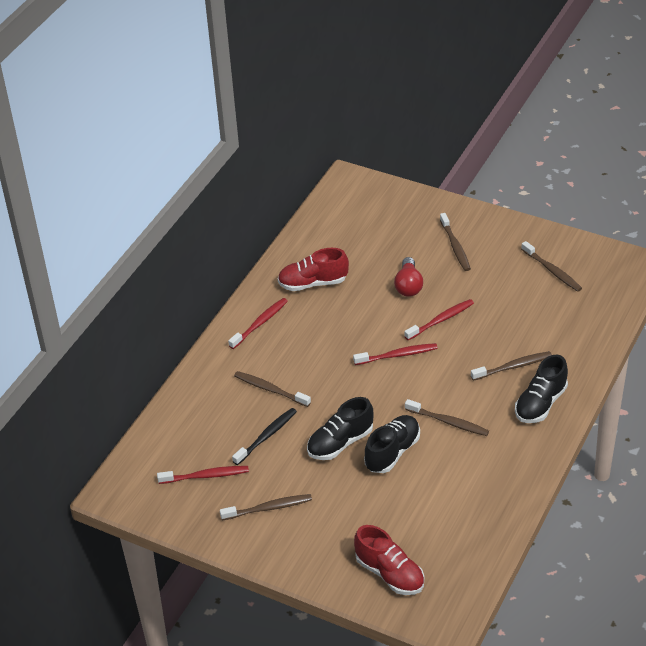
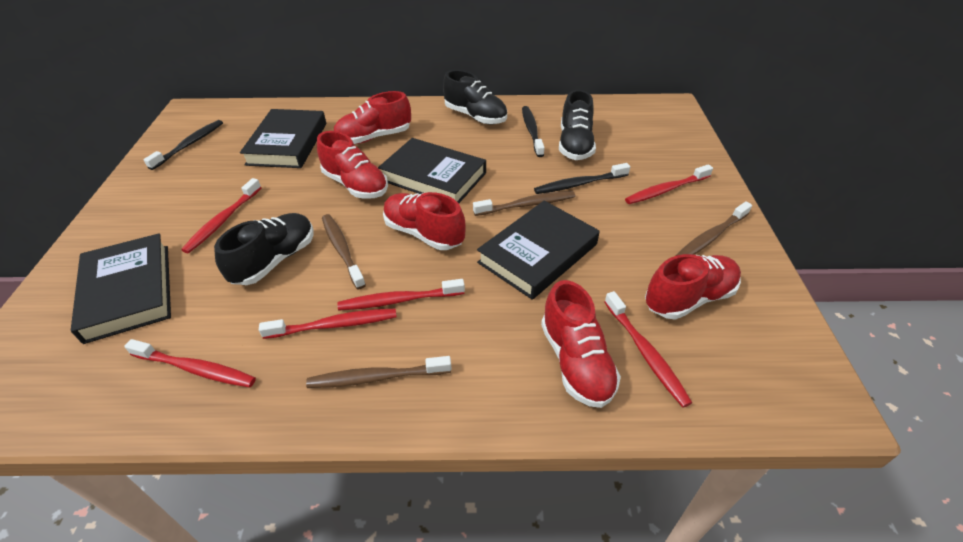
black book: 0 -> 4
black toothbrush: 1 -> 3
brown toothbrush: 6 -> 4
red light bulb: 1 -> 0
red shoe: 2 -> 5
red toothbrush: 4 -> 6

